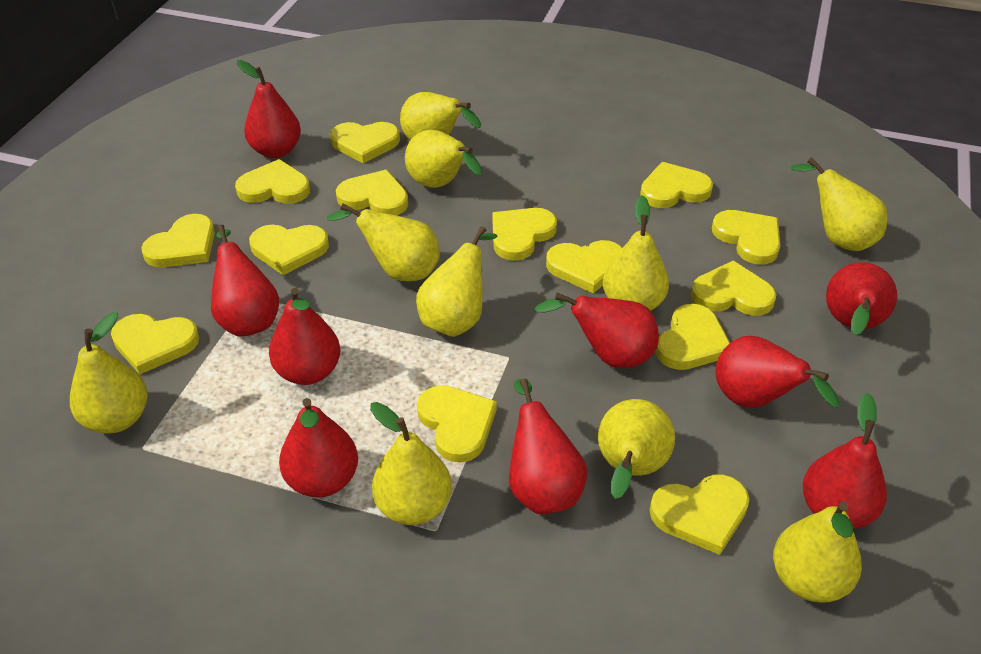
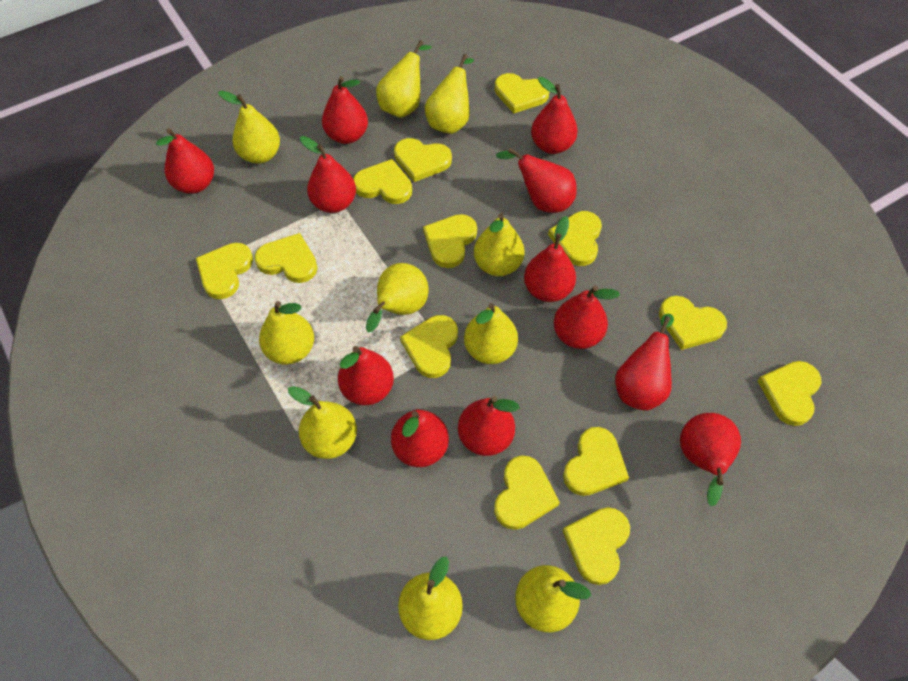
red pear: 9 -> 12
yellow heart: 14 -> 13

